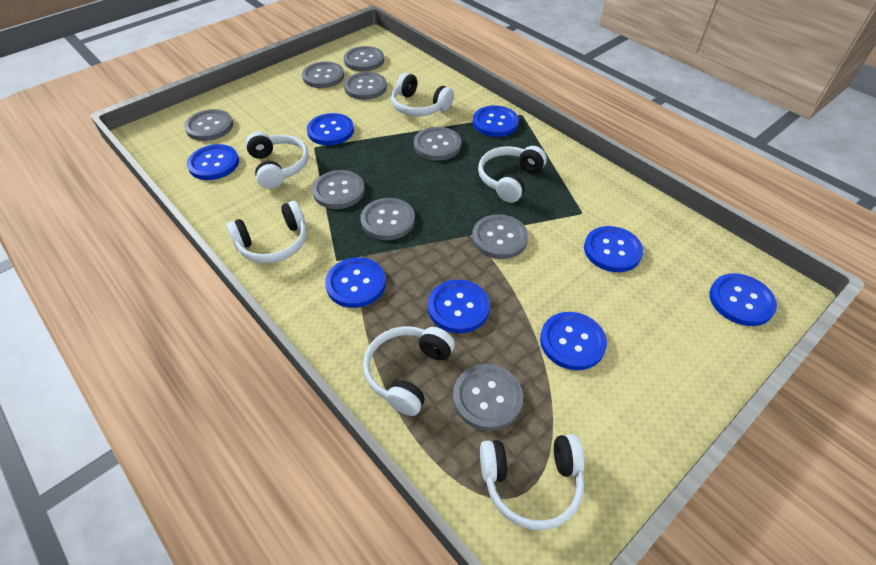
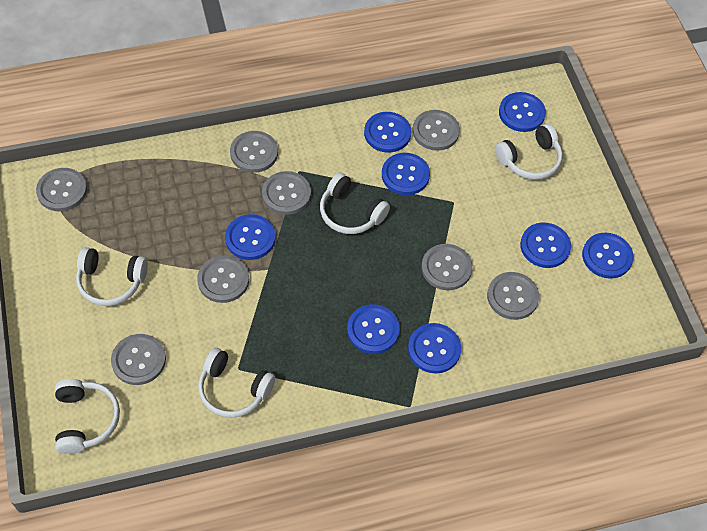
grey button: 9 -> 8
white headphones: 6 -> 5

